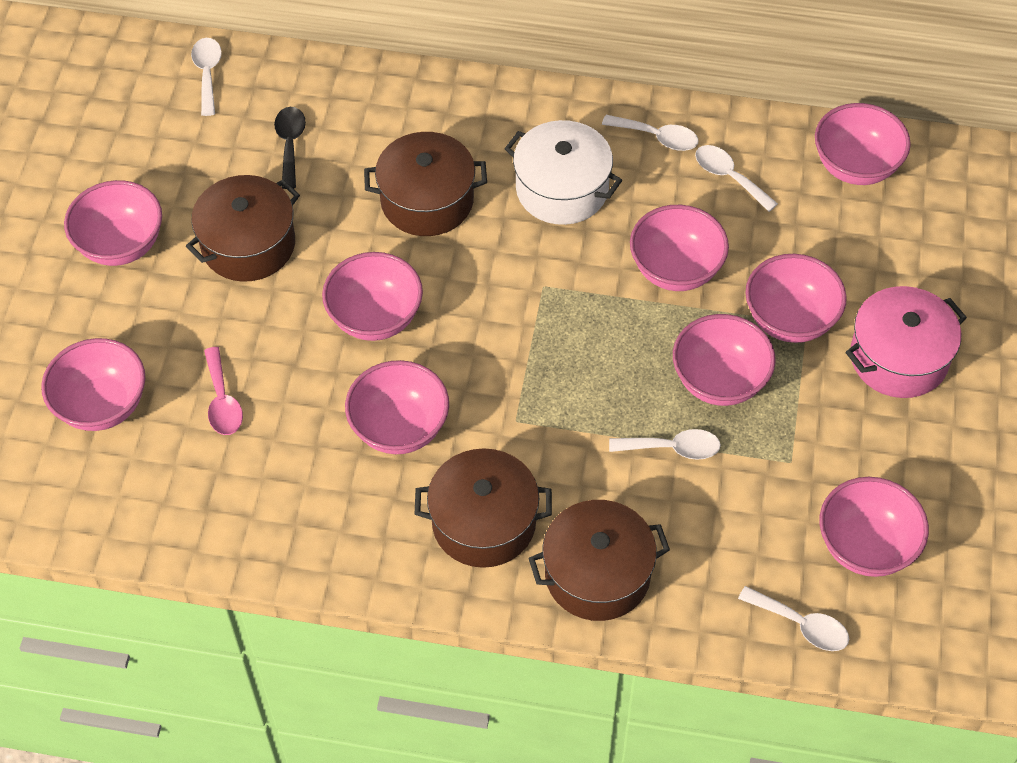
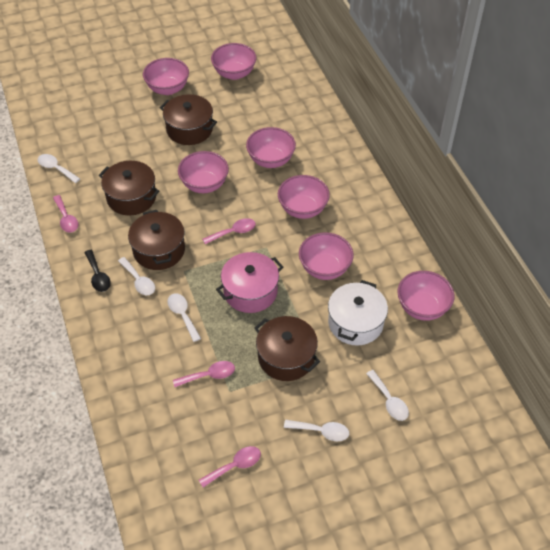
pink bowl: 9 -> 7
pink spoon: 1 -> 4

